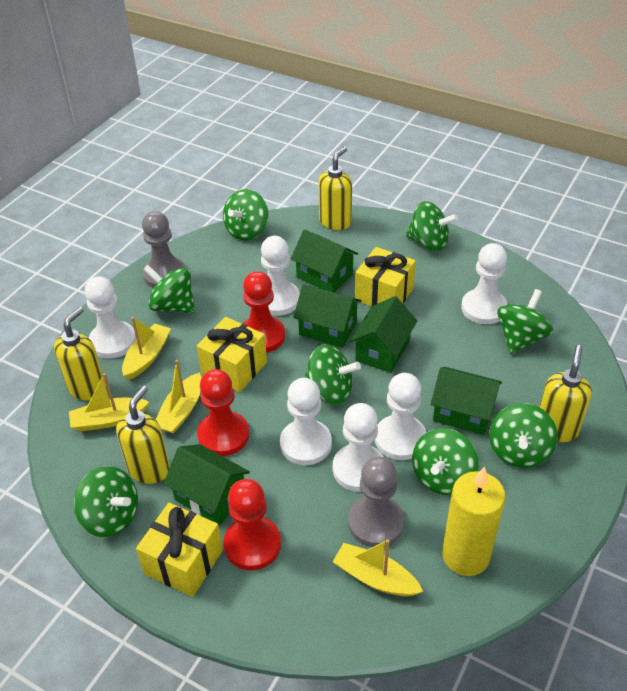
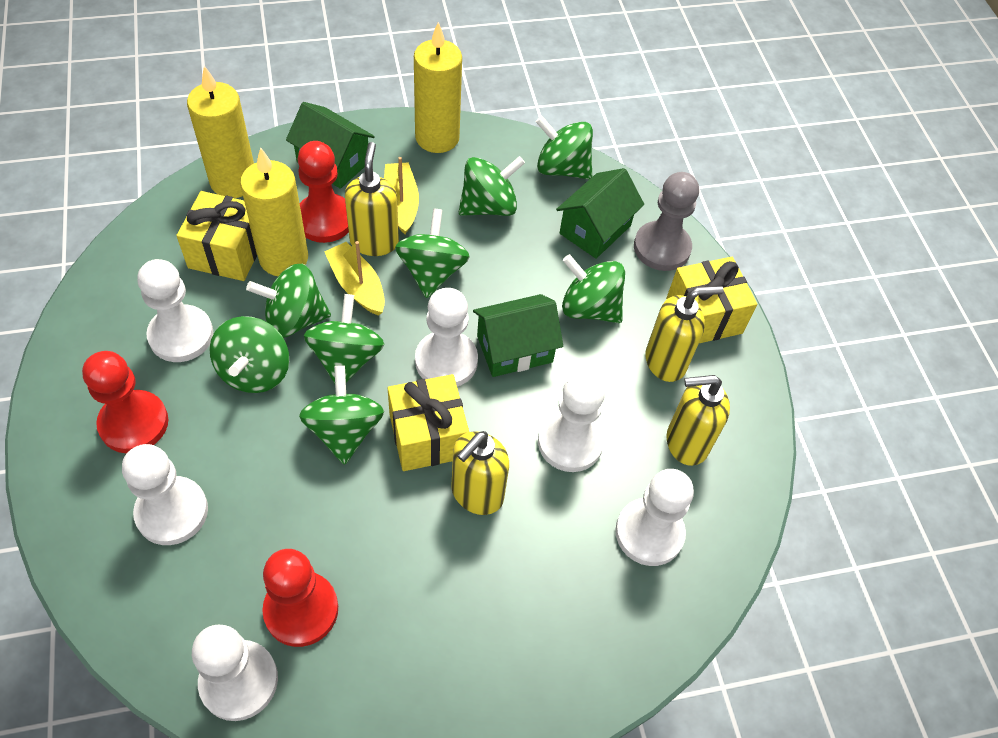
green house: 5 -> 3
grey pawn: 2 -> 1
yellow boat: 4 -> 2
yellow candle: 1 -> 3

